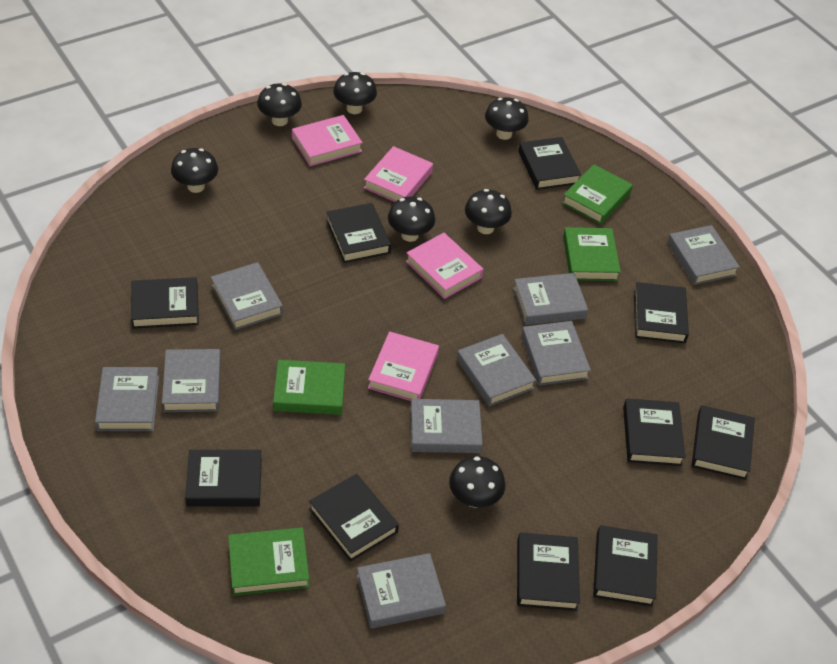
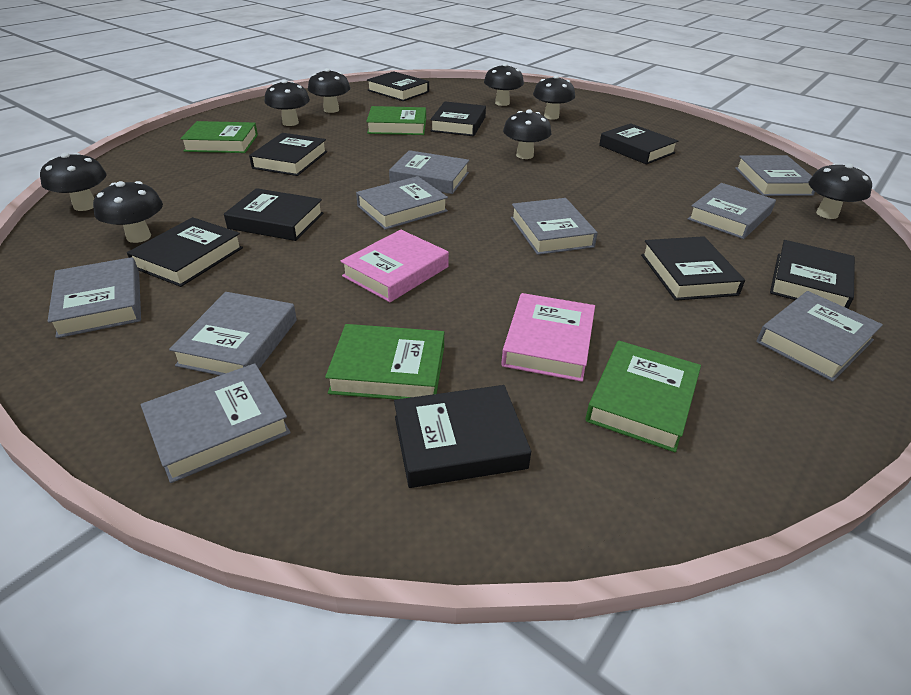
black book: 10 -> 9
black mushroom: 7 -> 8
pink book: 4 -> 2

